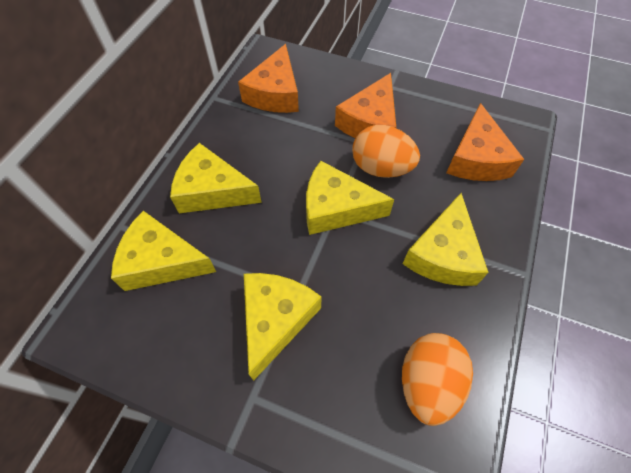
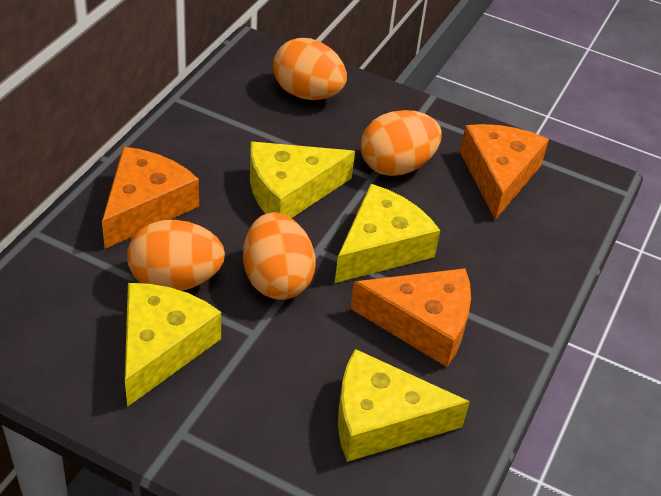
orange egg: 2 -> 4
yellow cheese: 5 -> 4

